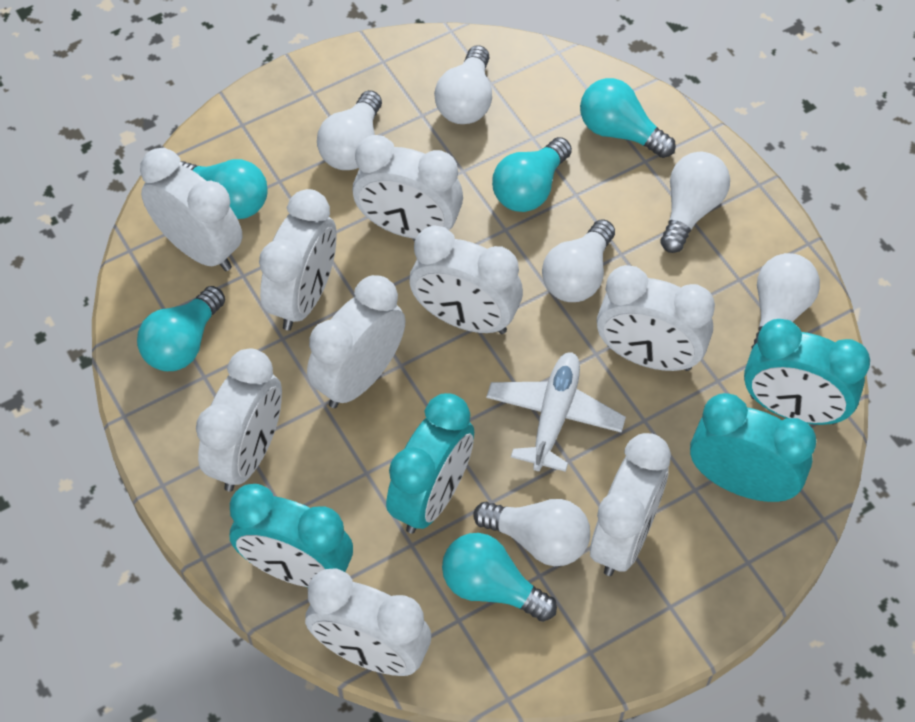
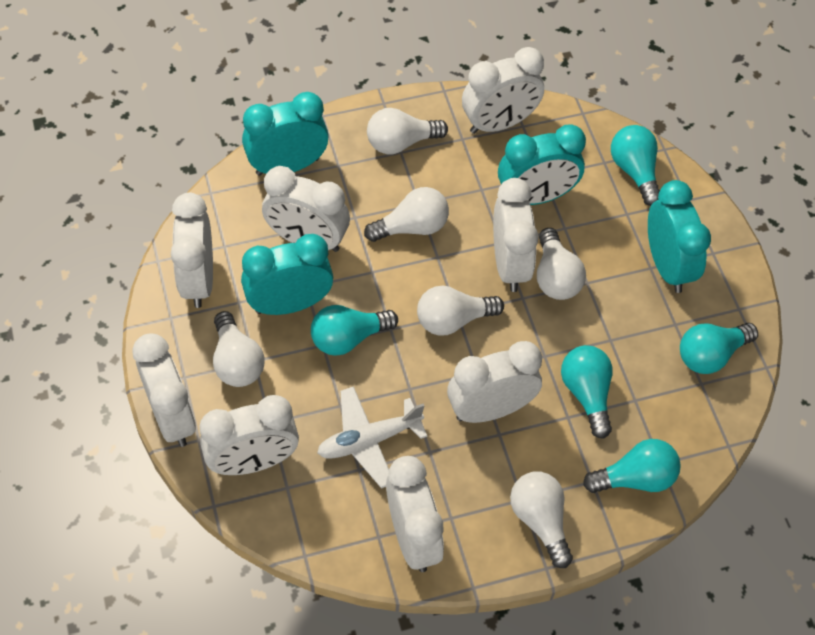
white clock: 9 -> 8

